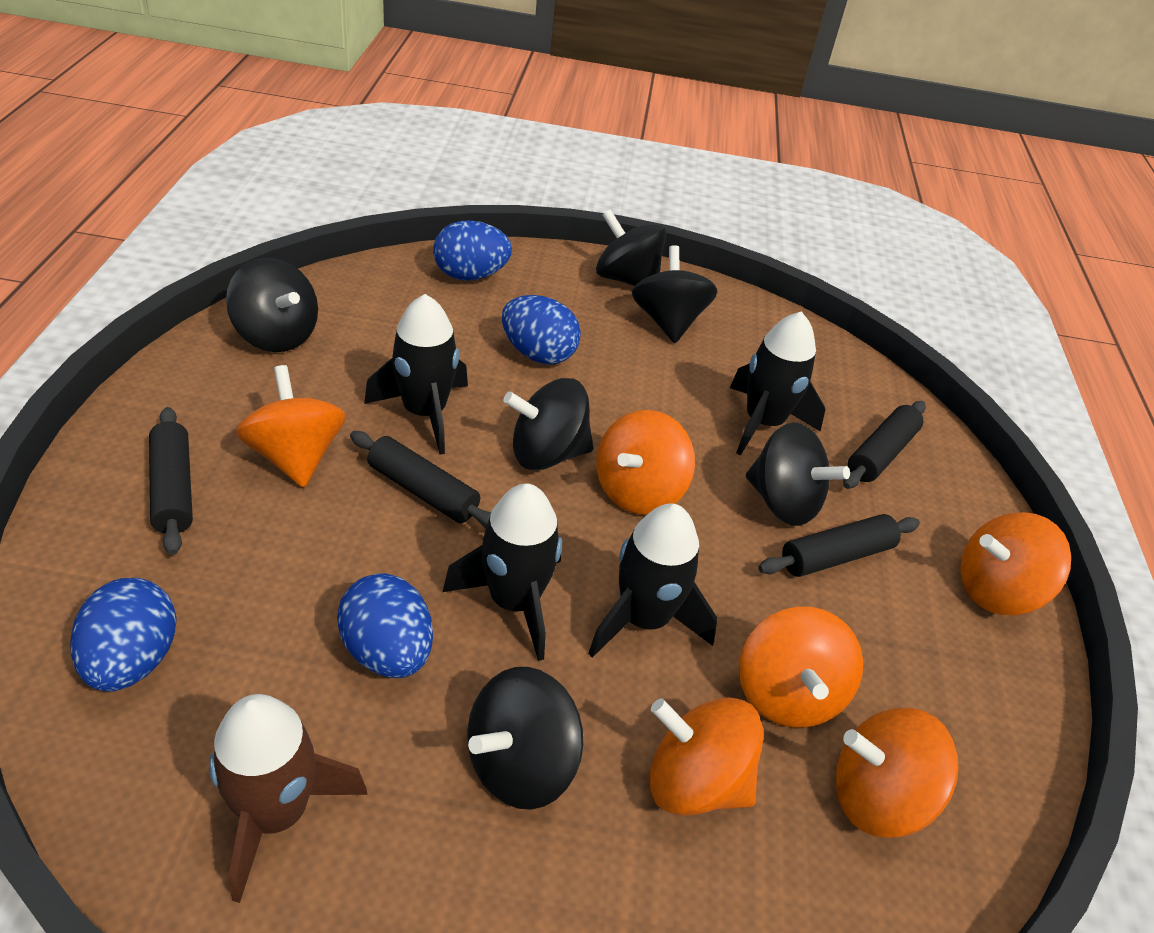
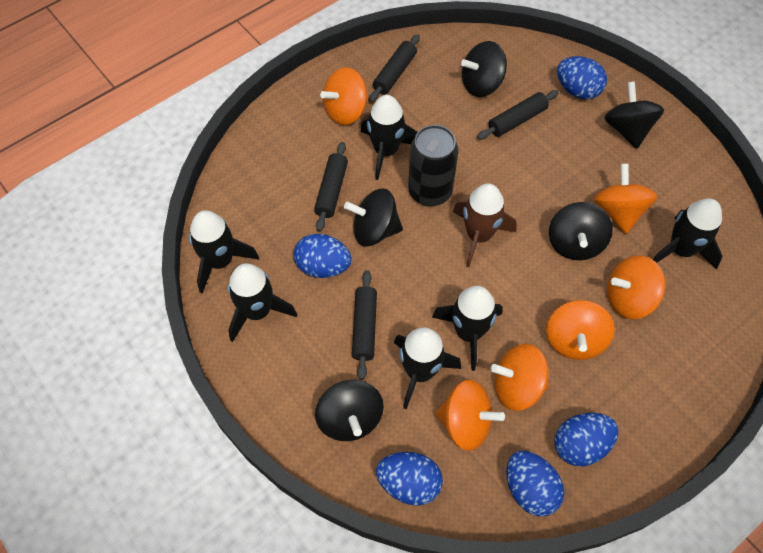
black can: 0 -> 1
black rocket: 4 -> 6
black spinning top: 6 -> 5
blue egg: 4 -> 5

